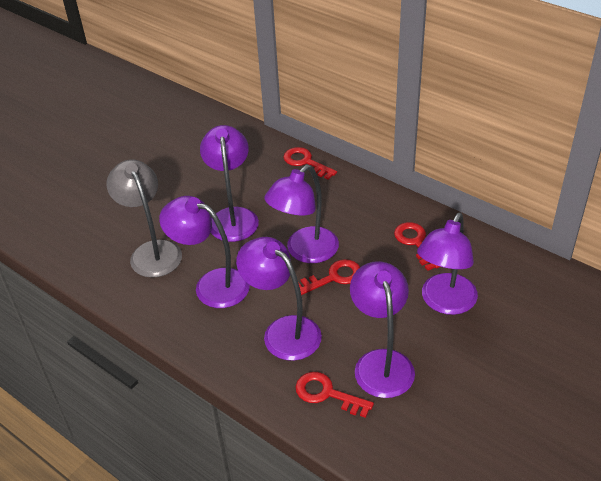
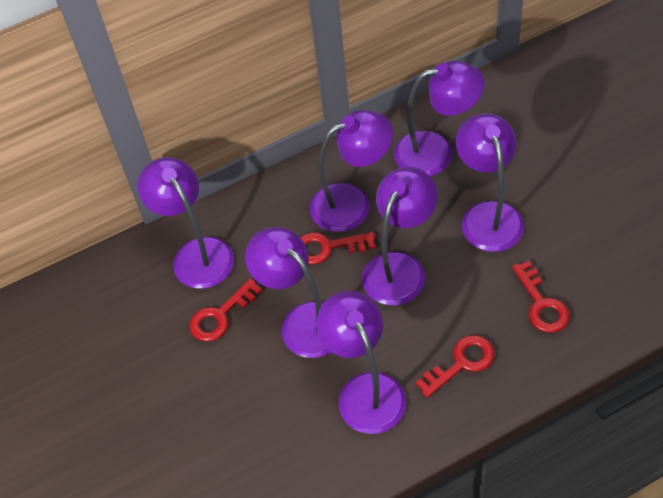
grey lamp: 1 -> 0
purple lamp: 6 -> 7

